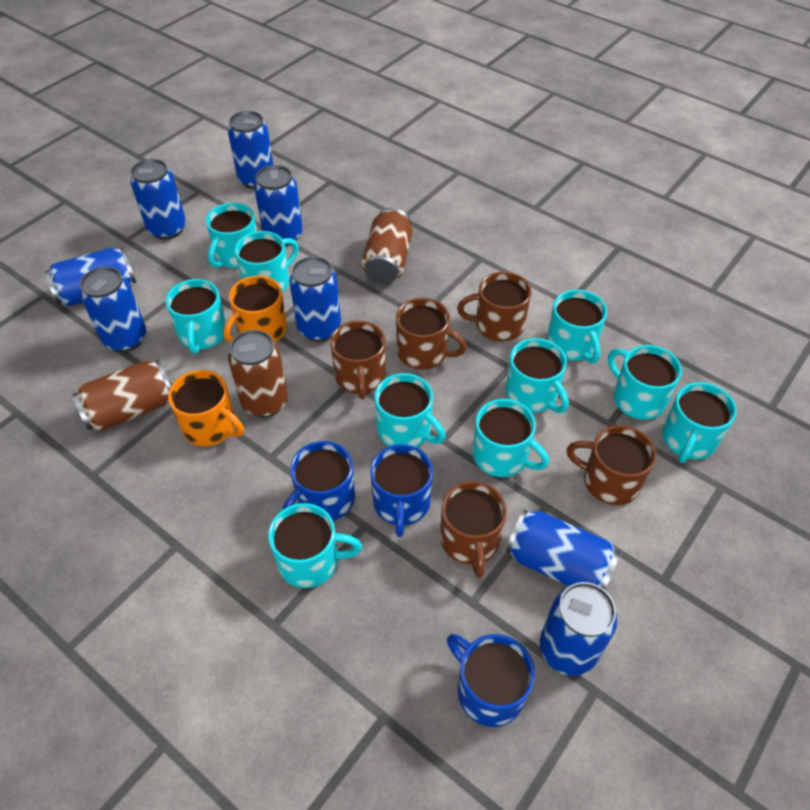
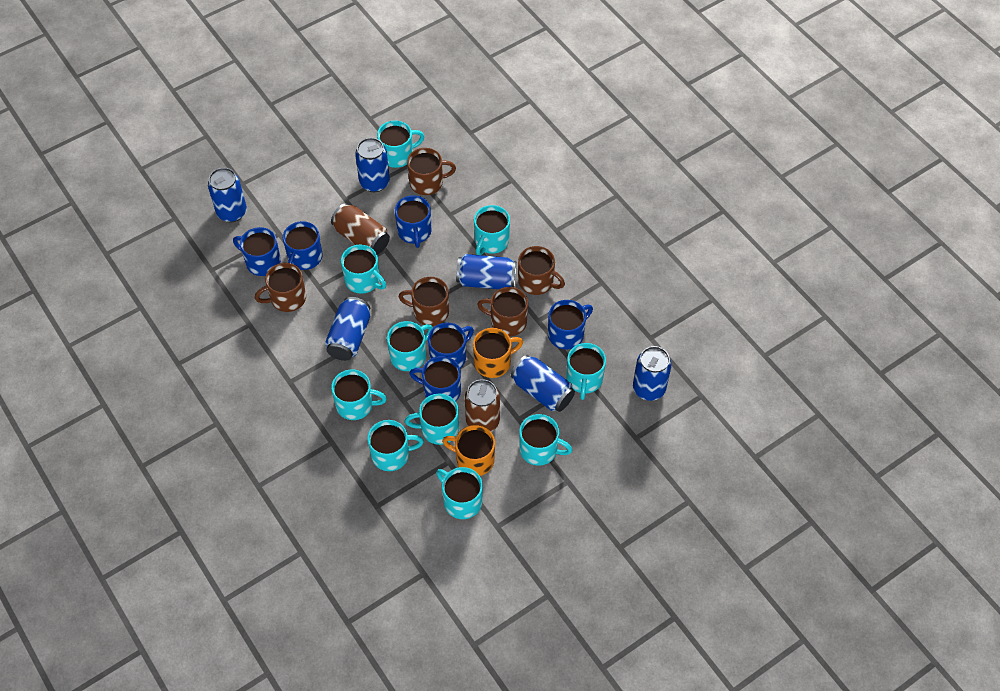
blue can: 8 -> 6
blue mug: 3 -> 6
brown can: 3 -> 2

